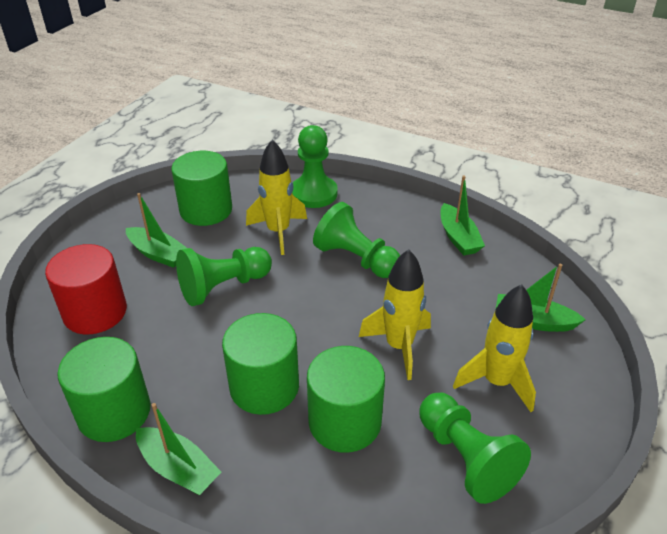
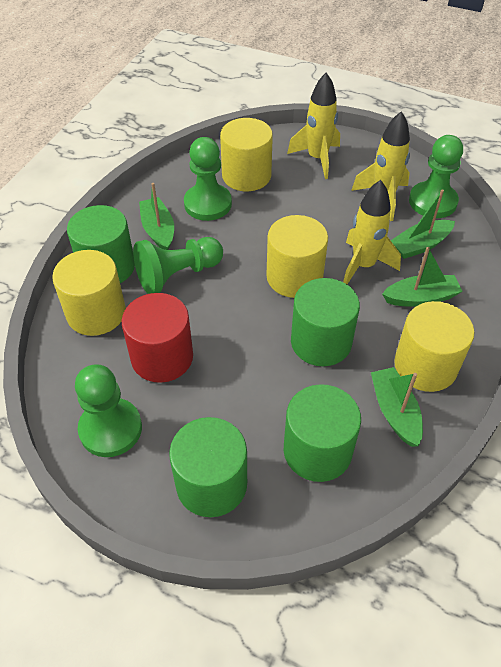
yellow cylinder: 0 -> 4

